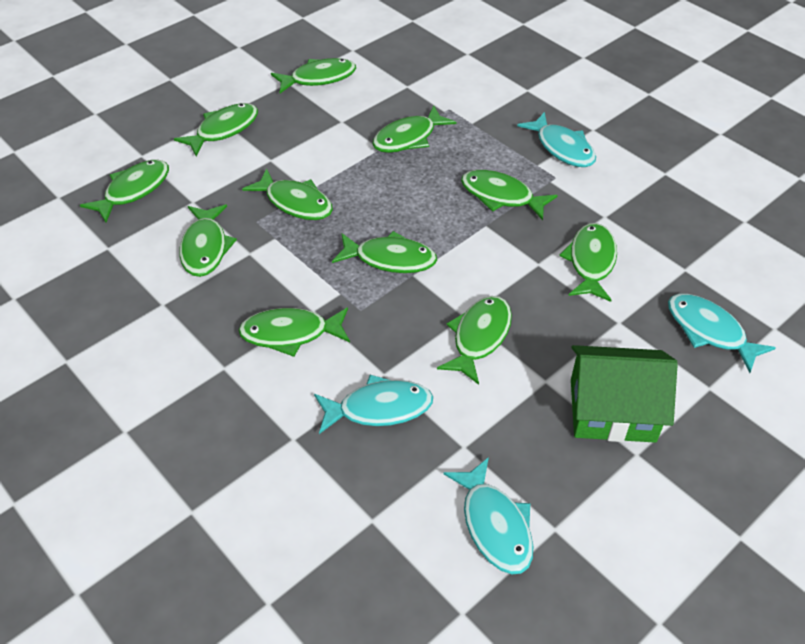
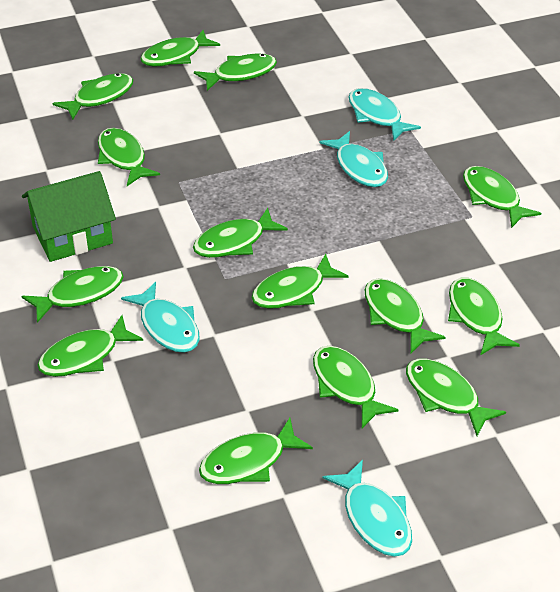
green fish: 11 -> 14

